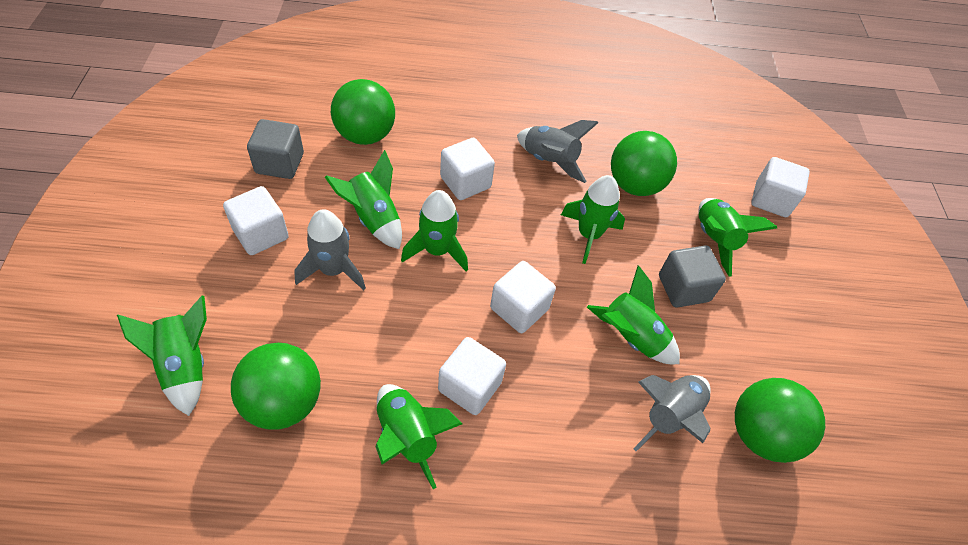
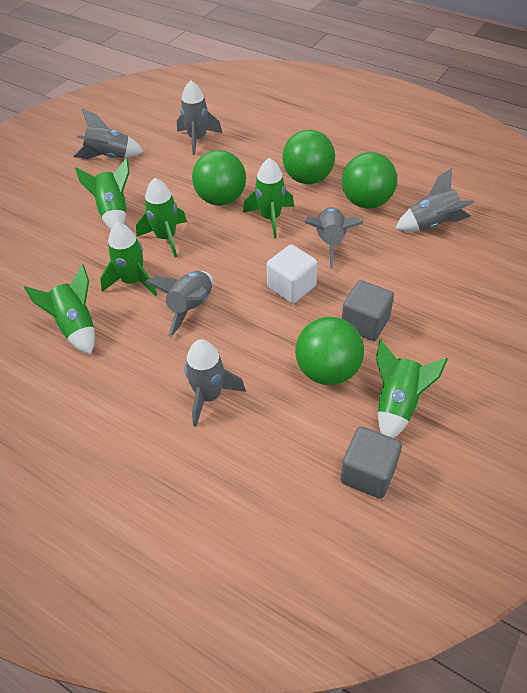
green rocket: 7 -> 6
grey rocket: 3 -> 6
white cube: 5 -> 1

